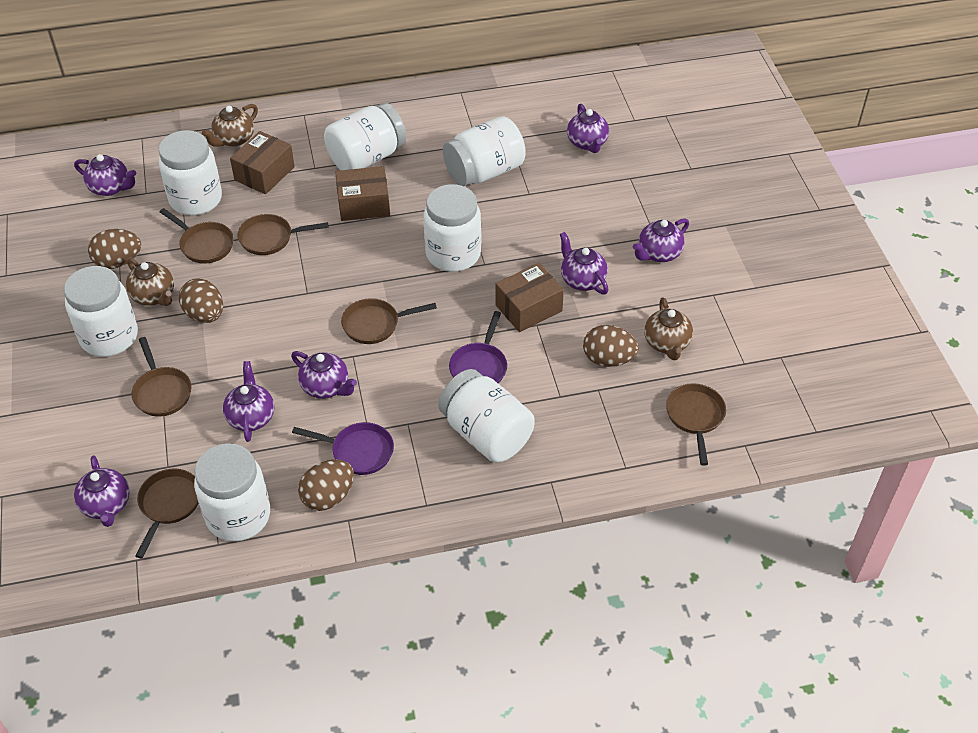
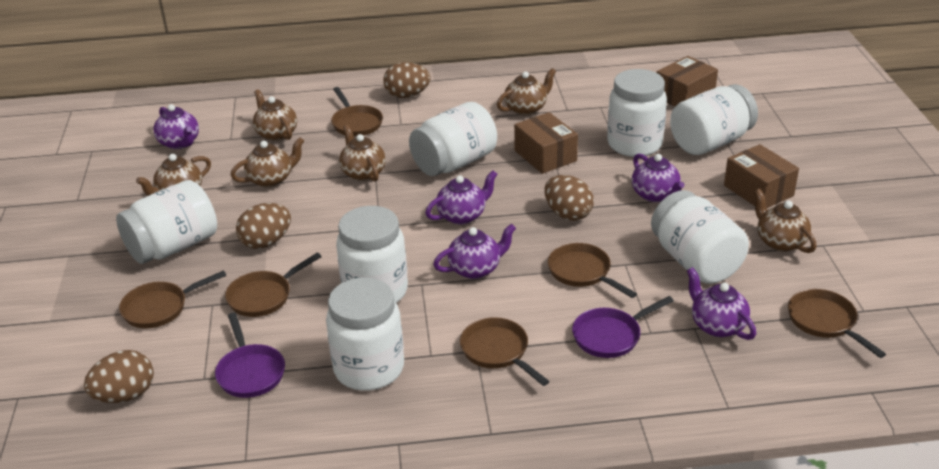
brown teapot: 3 -> 6
purple teapot: 7 -> 5

